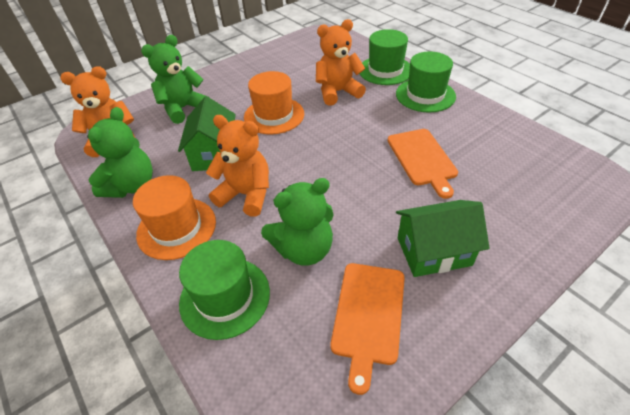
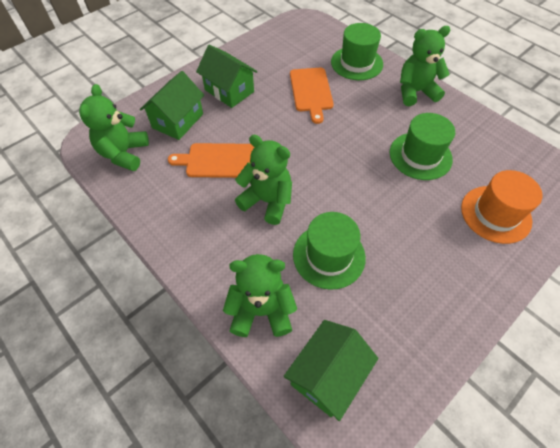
green house: 2 -> 3
green teddy bear: 3 -> 4
orange hat: 2 -> 1
orange teddy bear: 3 -> 0

